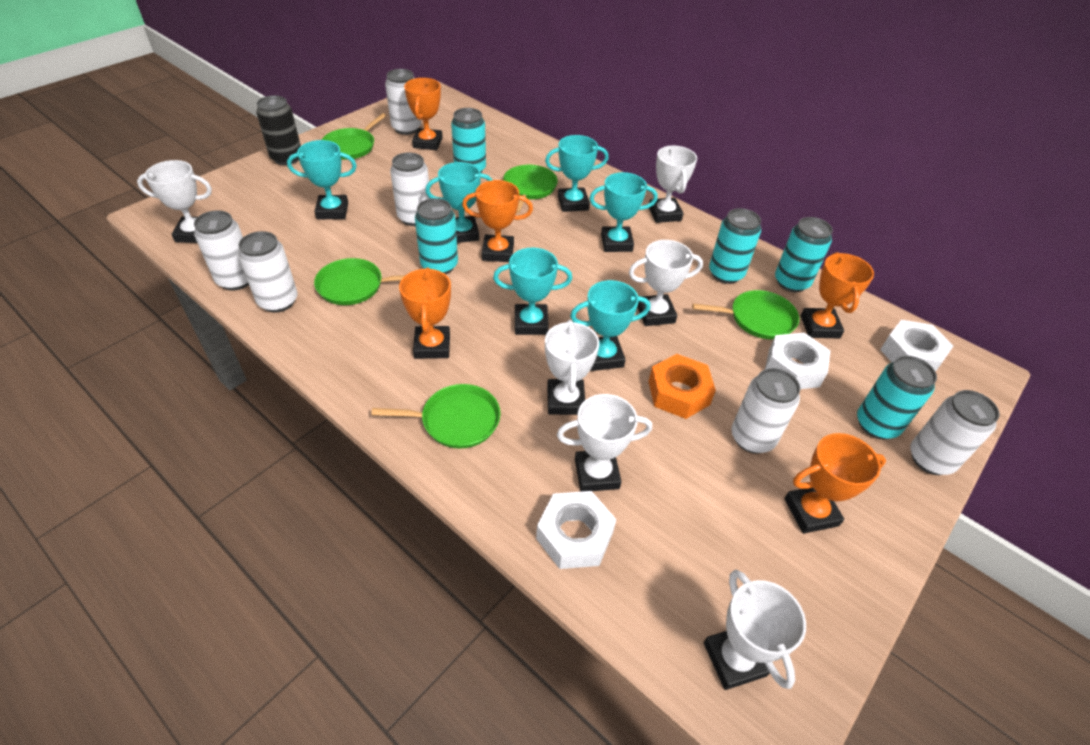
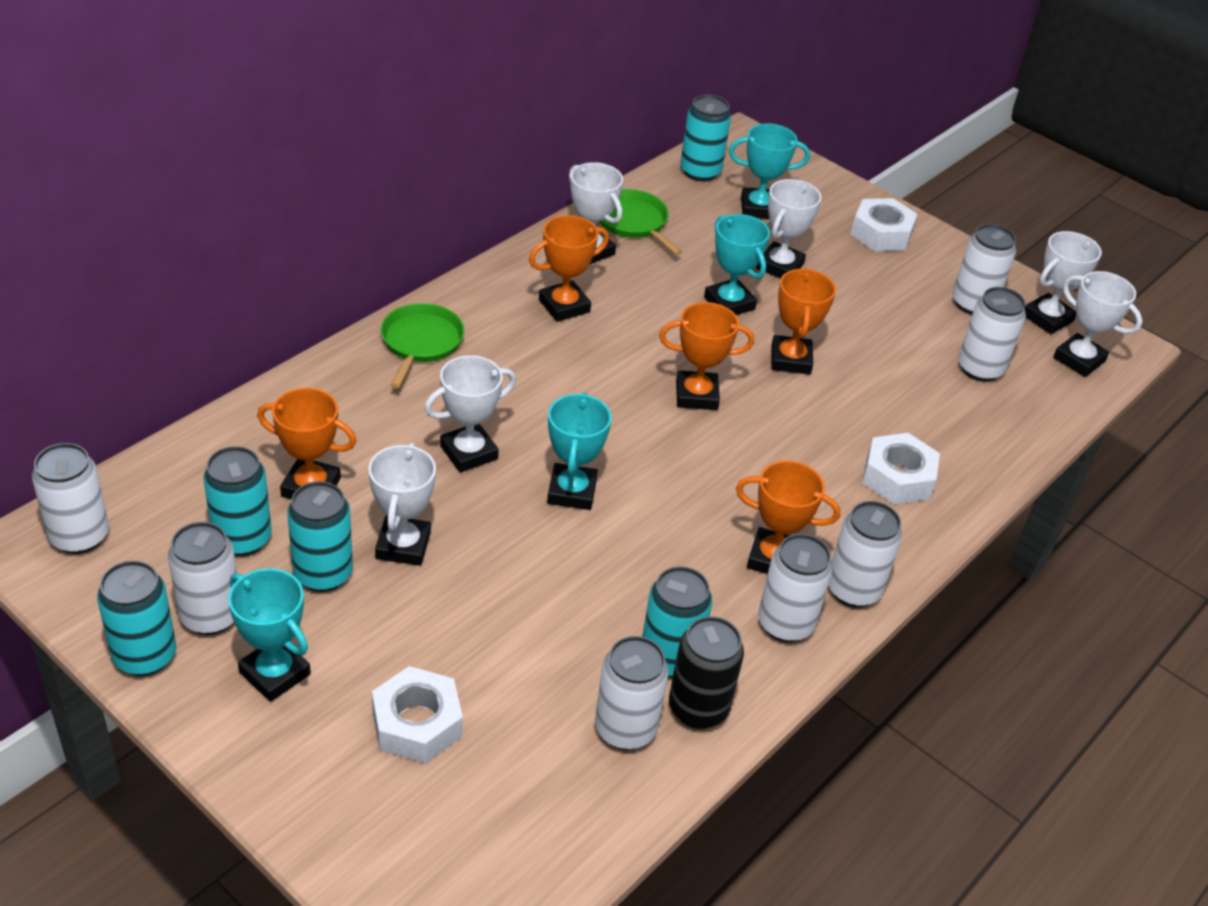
green pan: 5 -> 2
orange nut: 1 -> 0
turquoise trophy: 6 -> 4
white can: 6 -> 7

